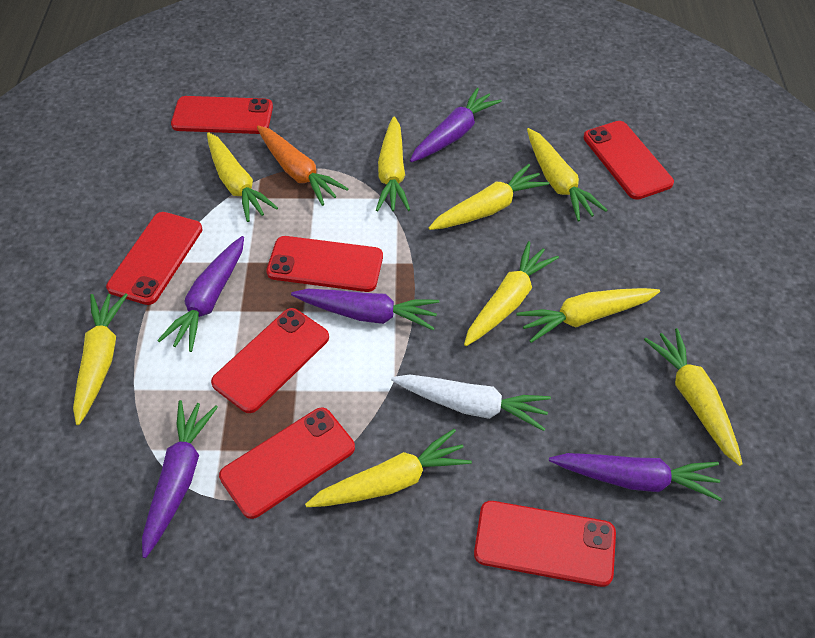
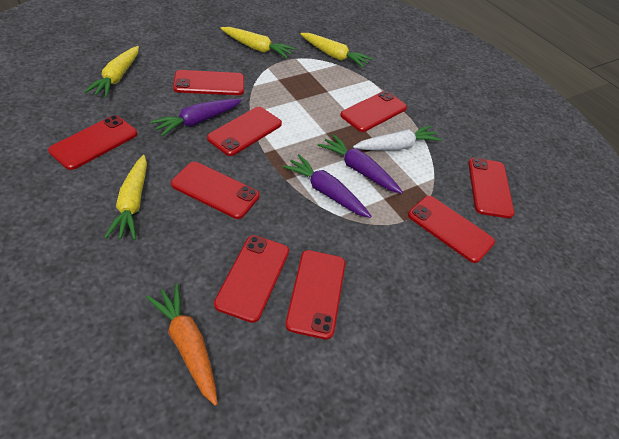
purple carrot: 5 -> 3
red phone: 7 -> 9
yellow carrot: 9 -> 4

